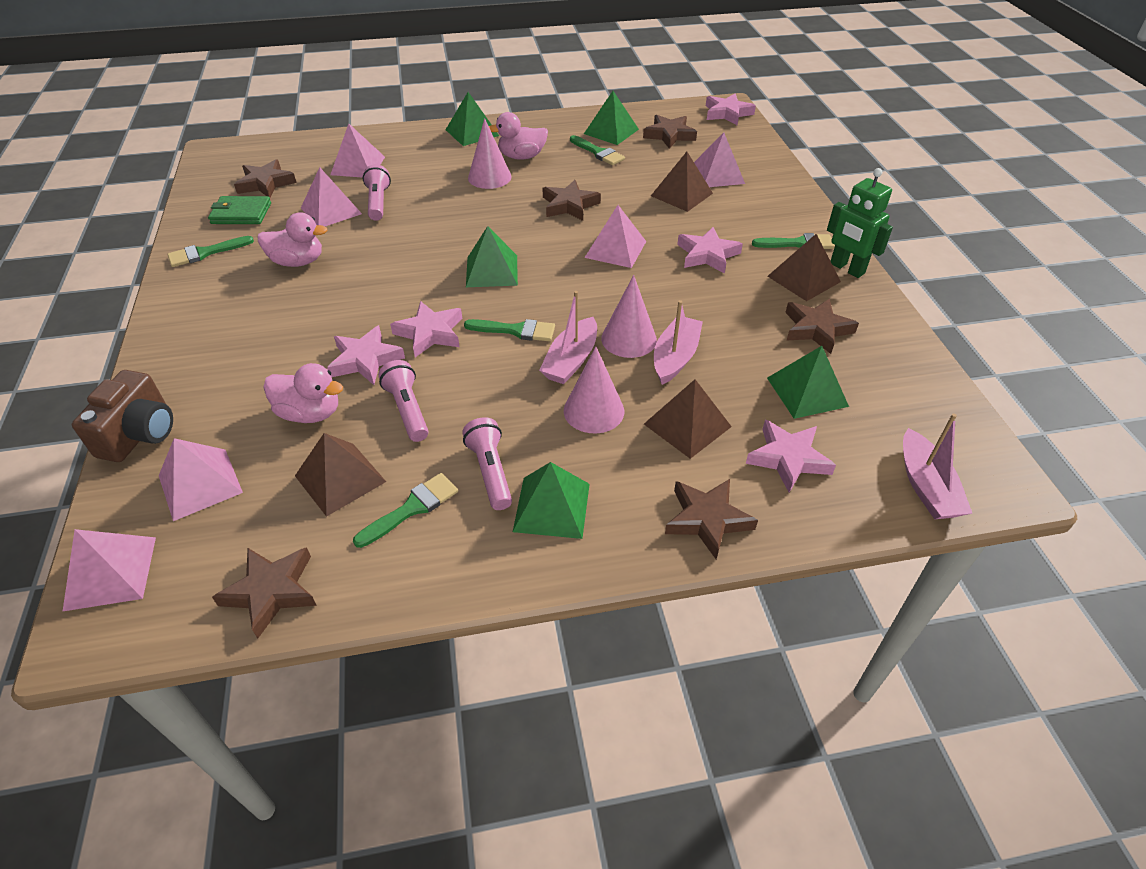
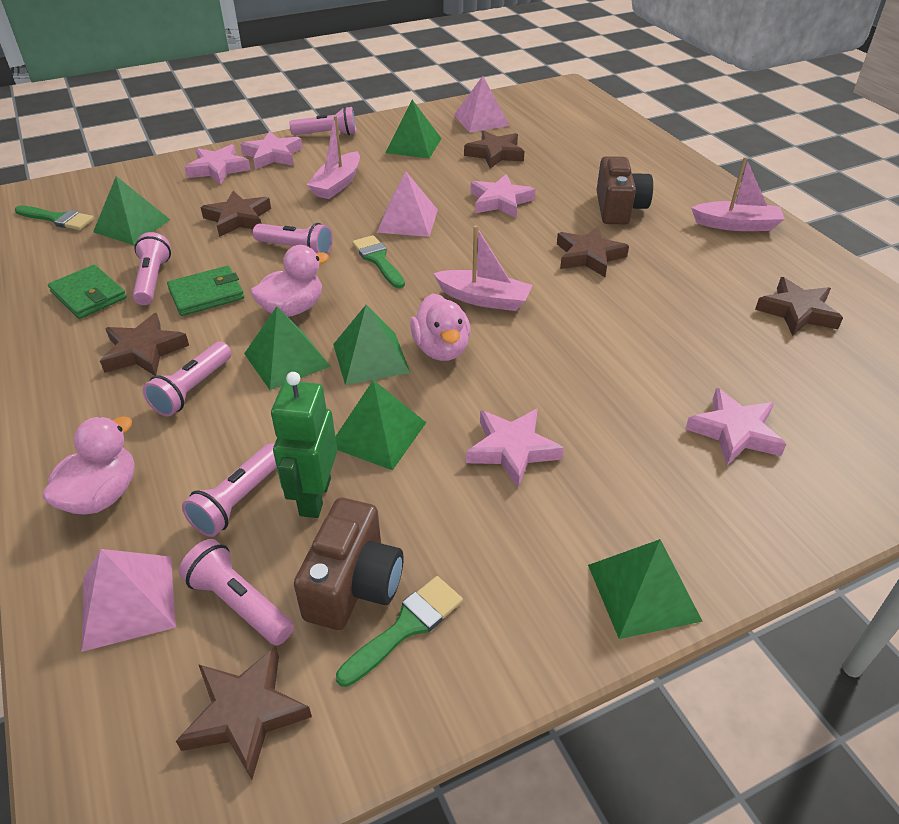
brown camera: 1 -> 2
brown pyramid: 4 -> 0
green brush: 5 -> 3
green pyramid: 5 -> 6
green wallet: 1 -> 2
pink cone: 3 -> 0
pink flashlight: 3 -> 6
pink pyramid: 6 -> 3

